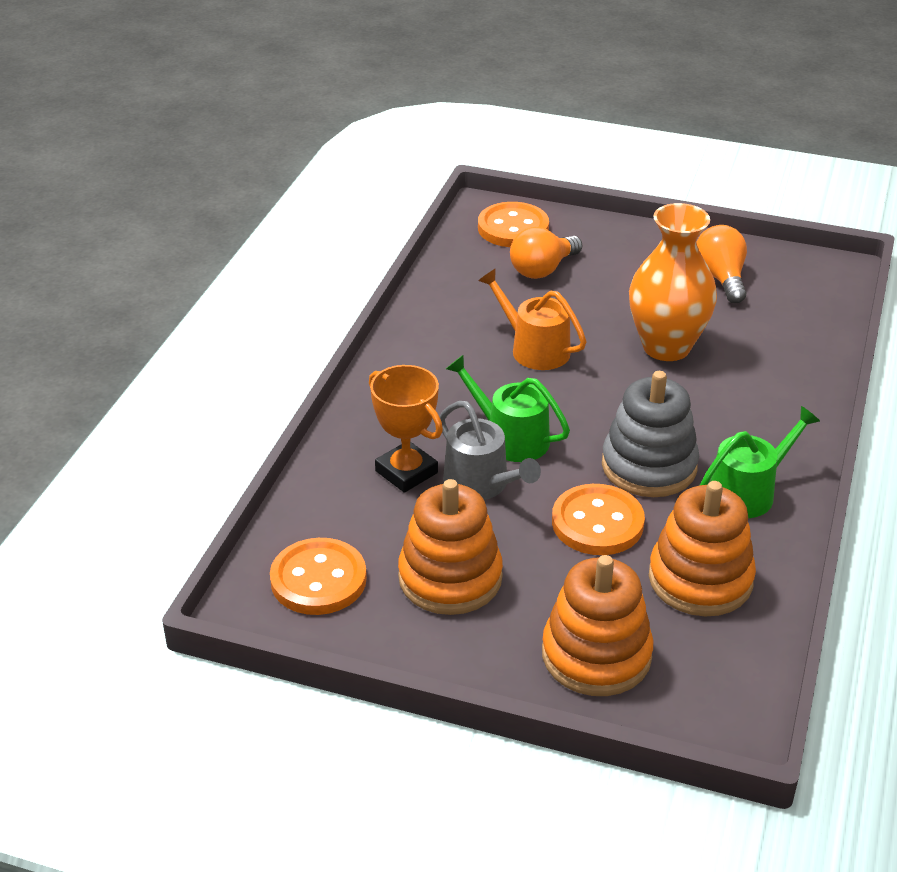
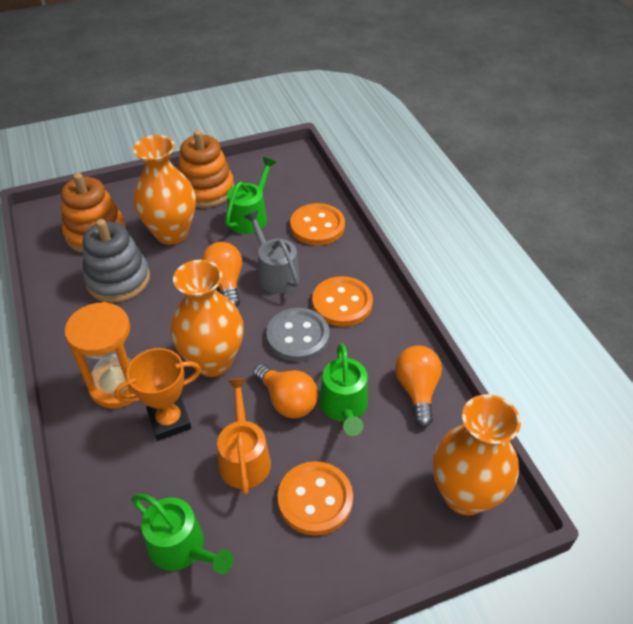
green watering can: 2 -> 3
grey button: 0 -> 1
orange hourglass: 0 -> 1
orange light bulb: 2 -> 3
orange stacking toy: 3 -> 2
orange vase: 1 -> 3

